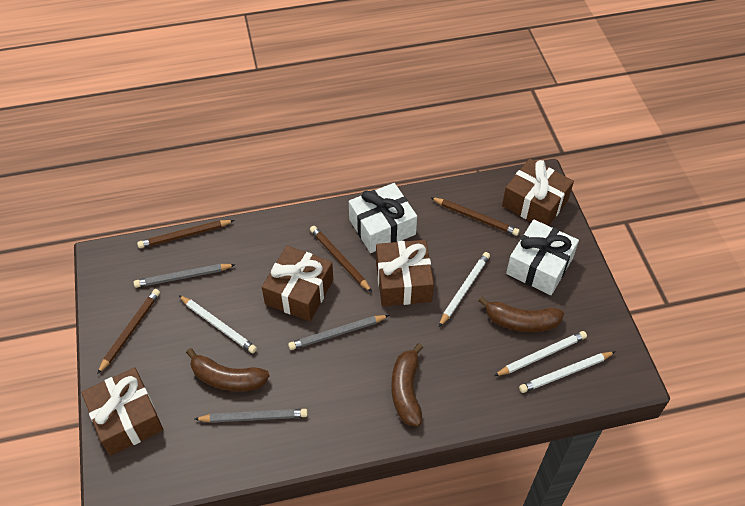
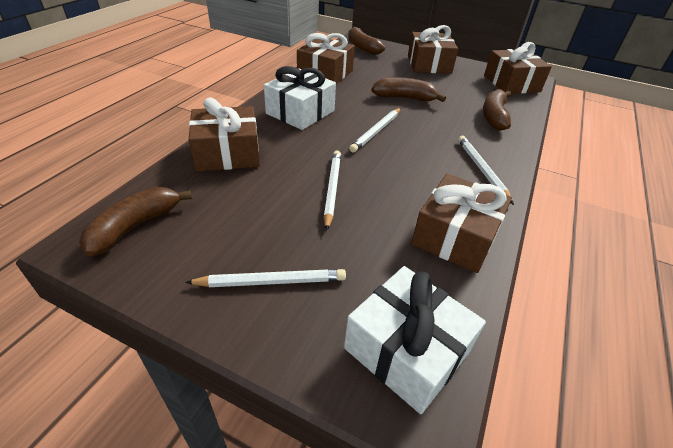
brown banana: 3 -> 4
brown gift: 4 -> 5
brown pencil: 4 -> 0
grey pencil: 3 -> 0

